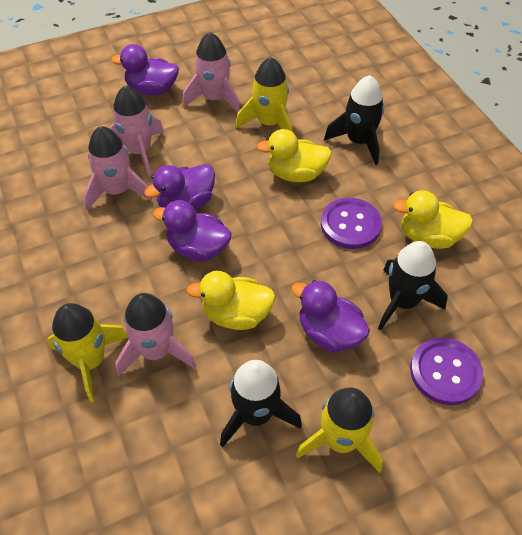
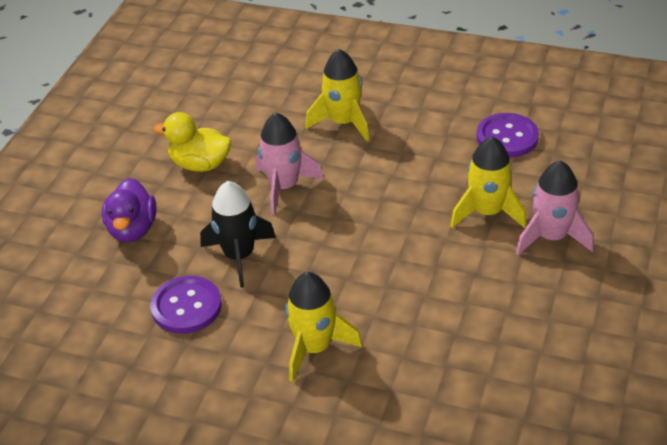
black rocket: 3 -> 1
pink rocket: 4 -> 2
purple duck: 4 -> 1
yellow duck: 3 -> 1

